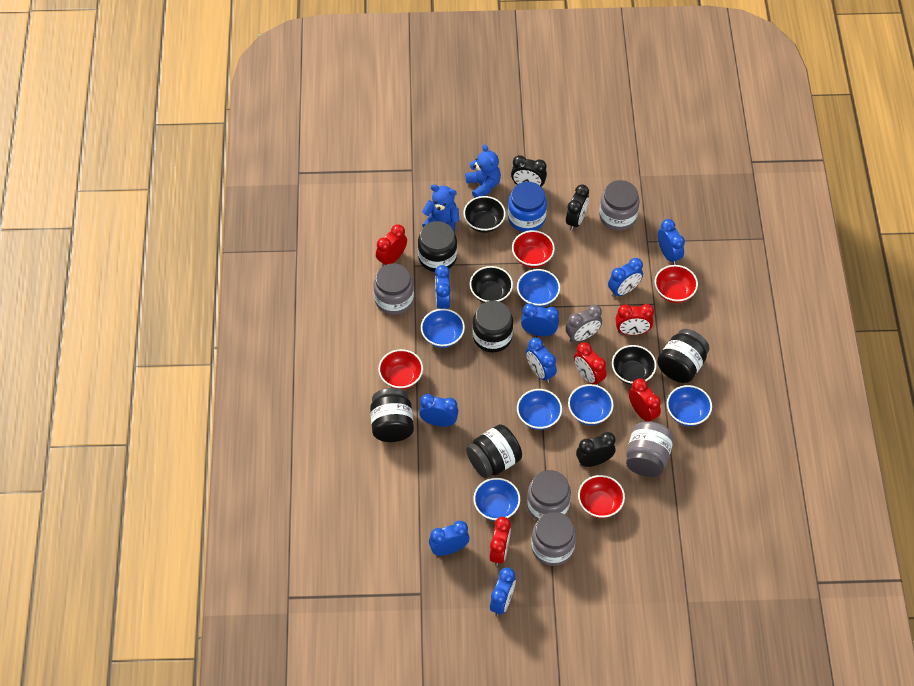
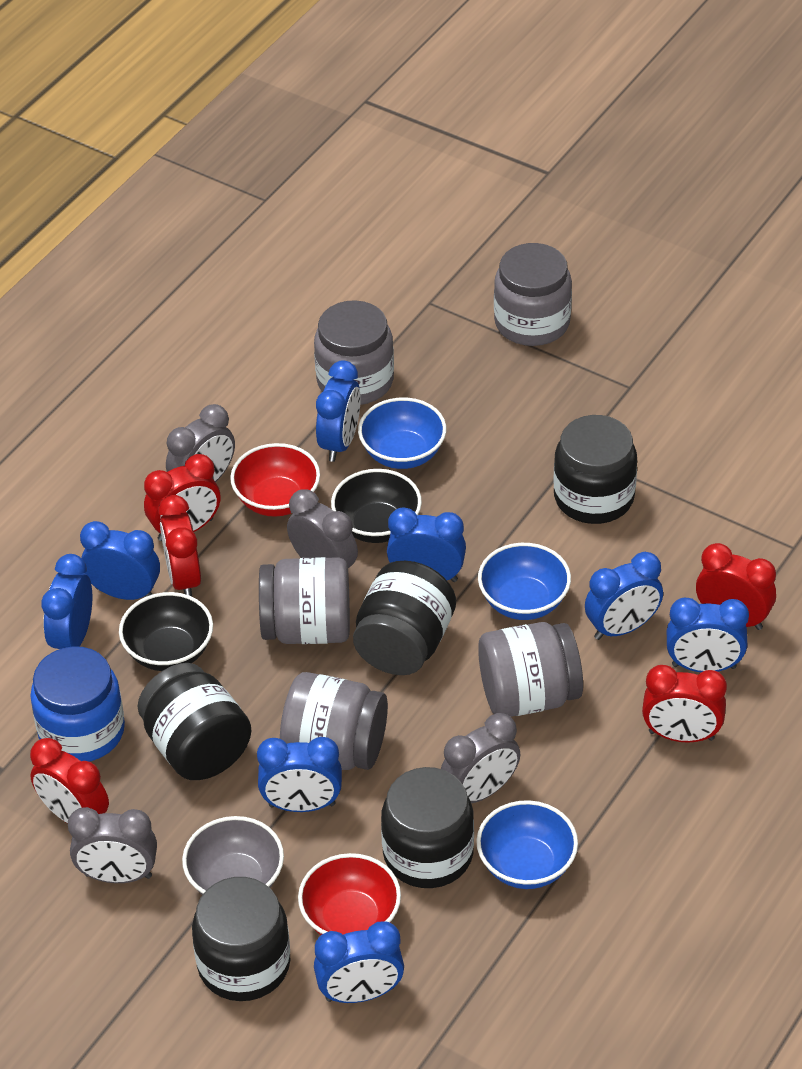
black bowl: 3 -> 2
black clock: 3 -> 0
blue bowl: 6 -> 3
blue teddy bear: 2 -> 0
grey bowl: 0 -> 1
grey clock: 1 -> 4
red bowl: 4 -> 2

